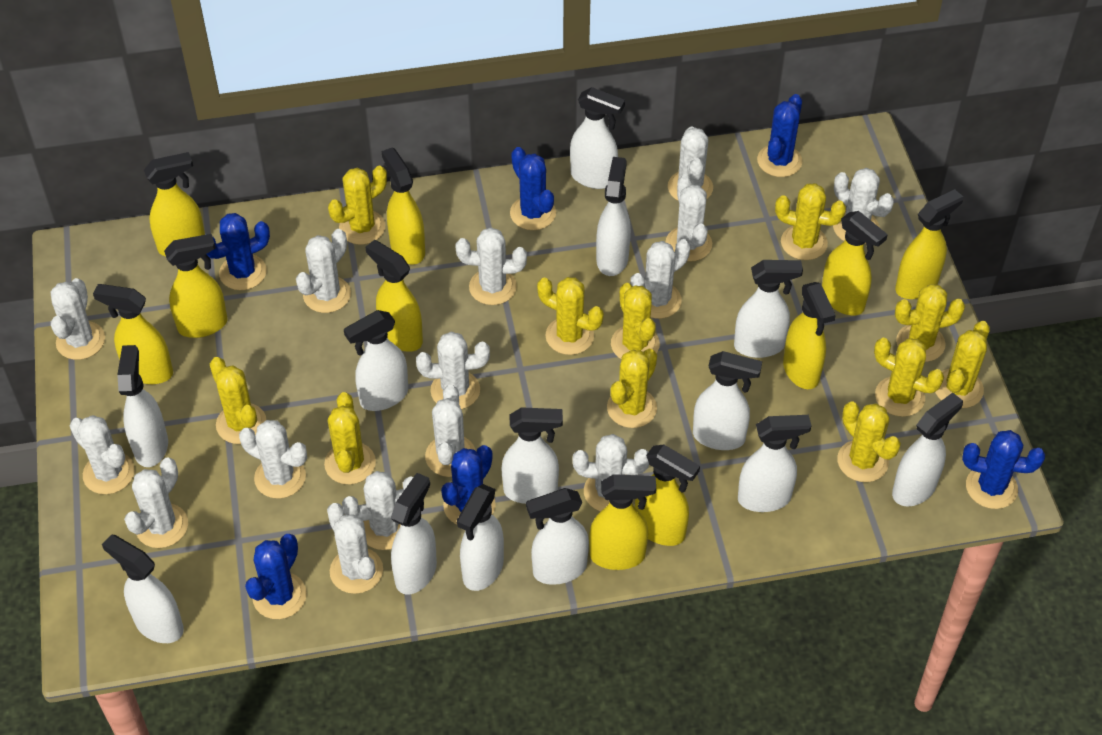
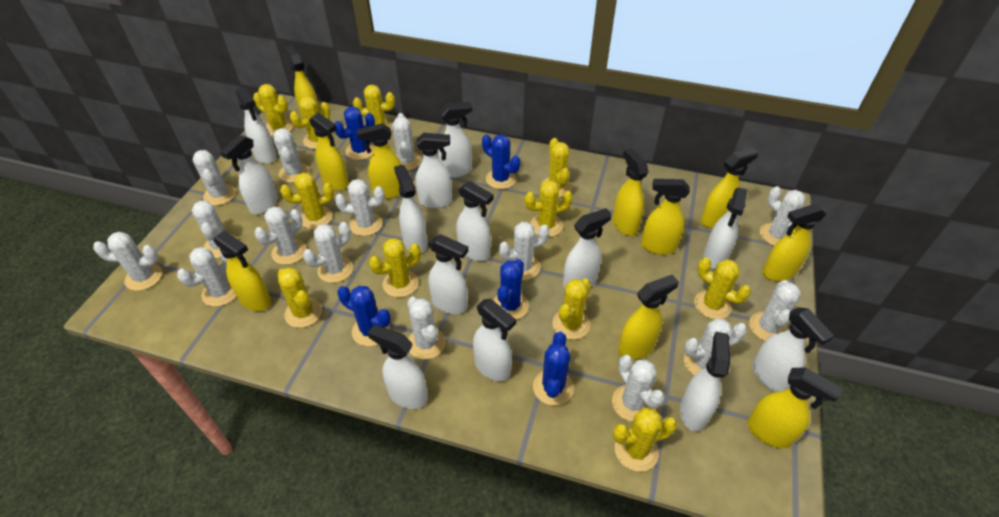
blue cactus: 6 -> 5

